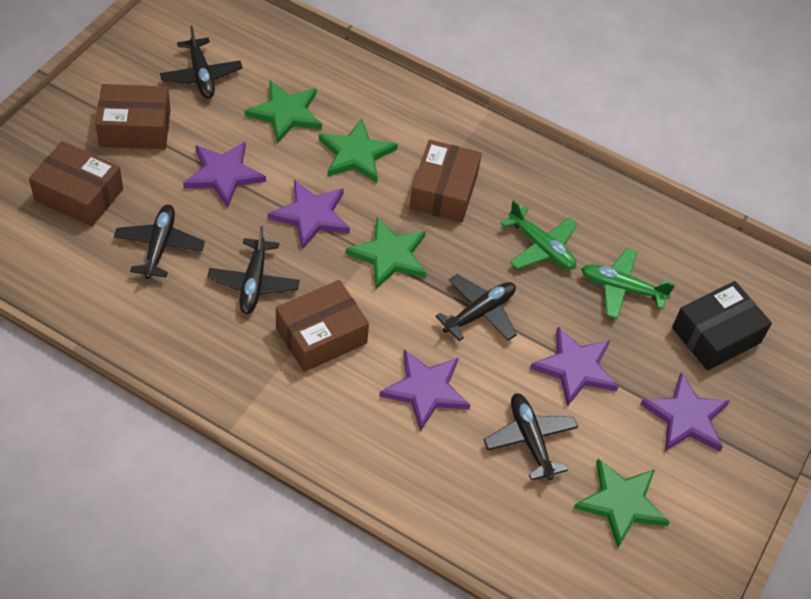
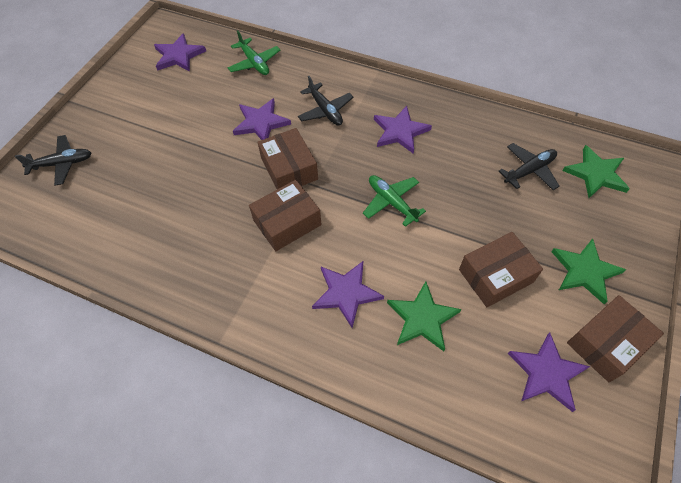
black box: 1 -> 0
black plane: 5 -> 3
green star: 4 -> 3

